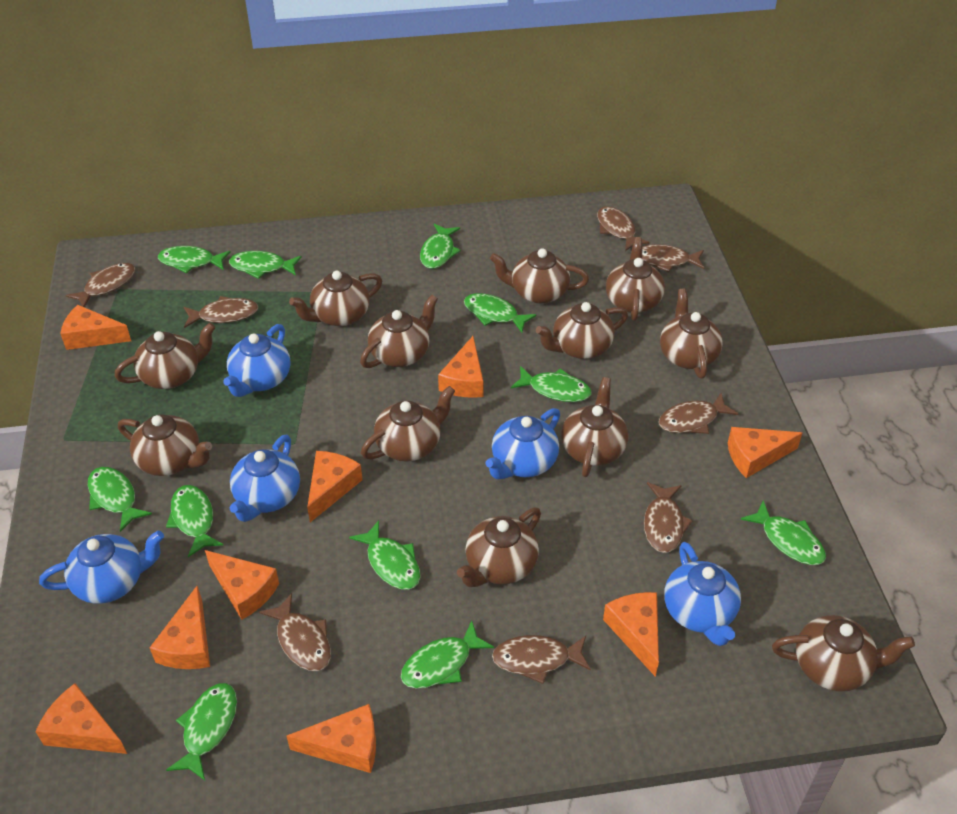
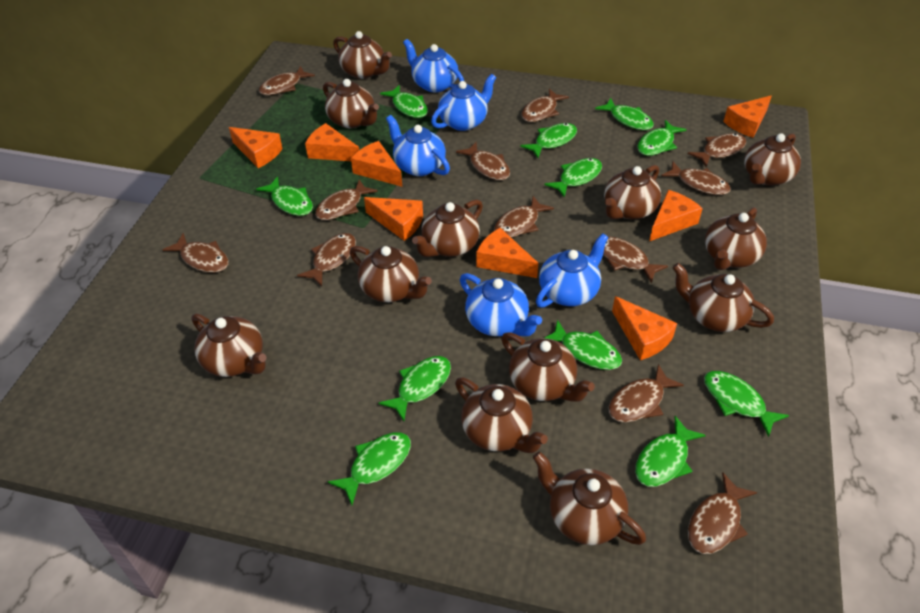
brown fish: 8 -> 12
orange cheese: 9 -> 8

